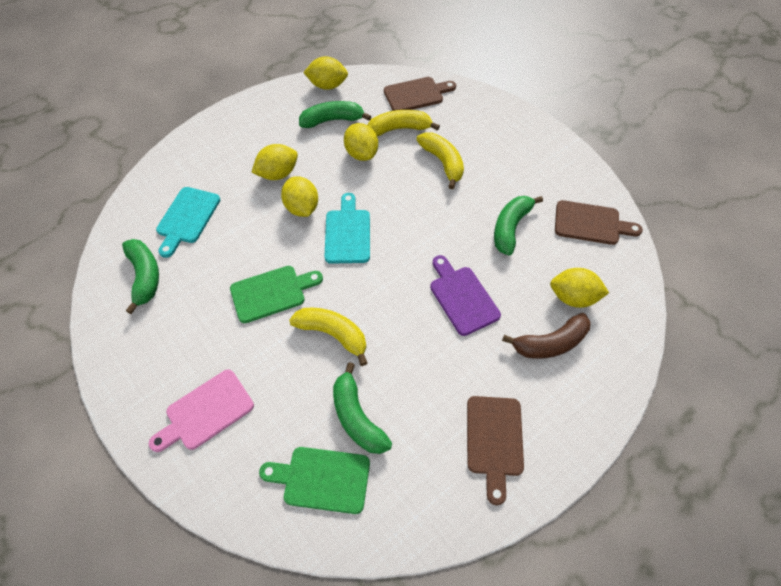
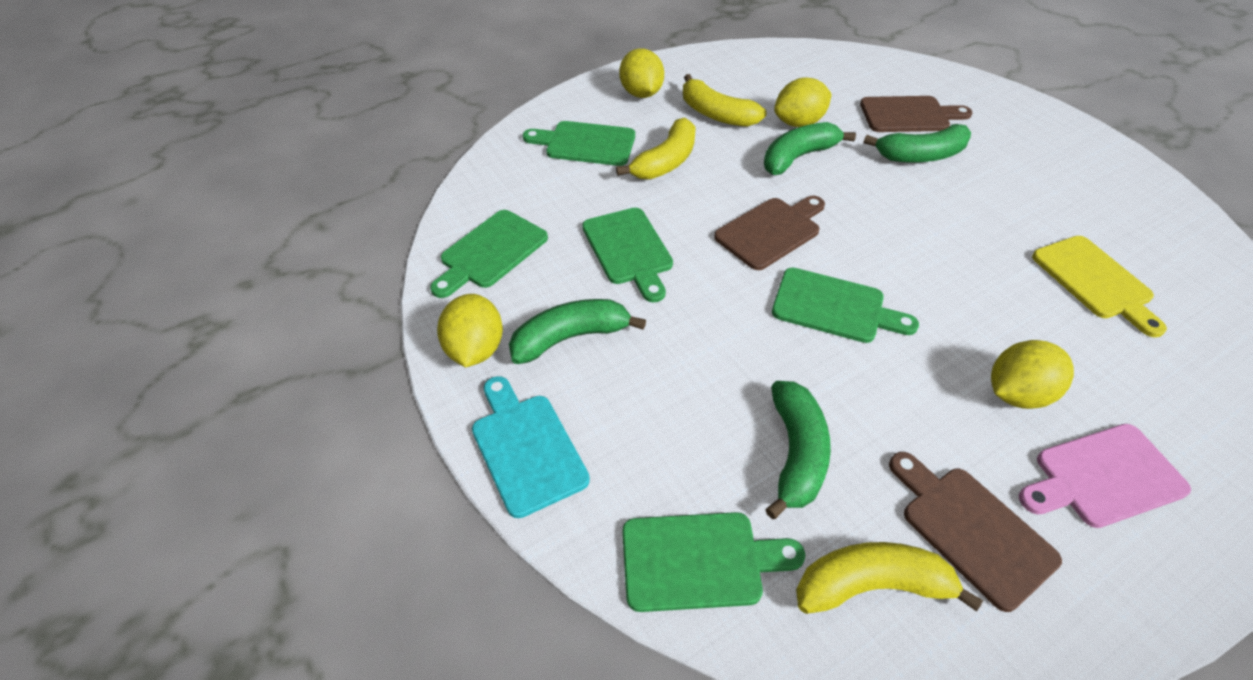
brown banana: 1 -> 0
green cutting board: 2 -> 5
purple cutting board: 1 -> 0
turquoise cutting board: 2 -> 1
yellow cutting board: 0 -> 1
yellow lemon: 5 -> 4

